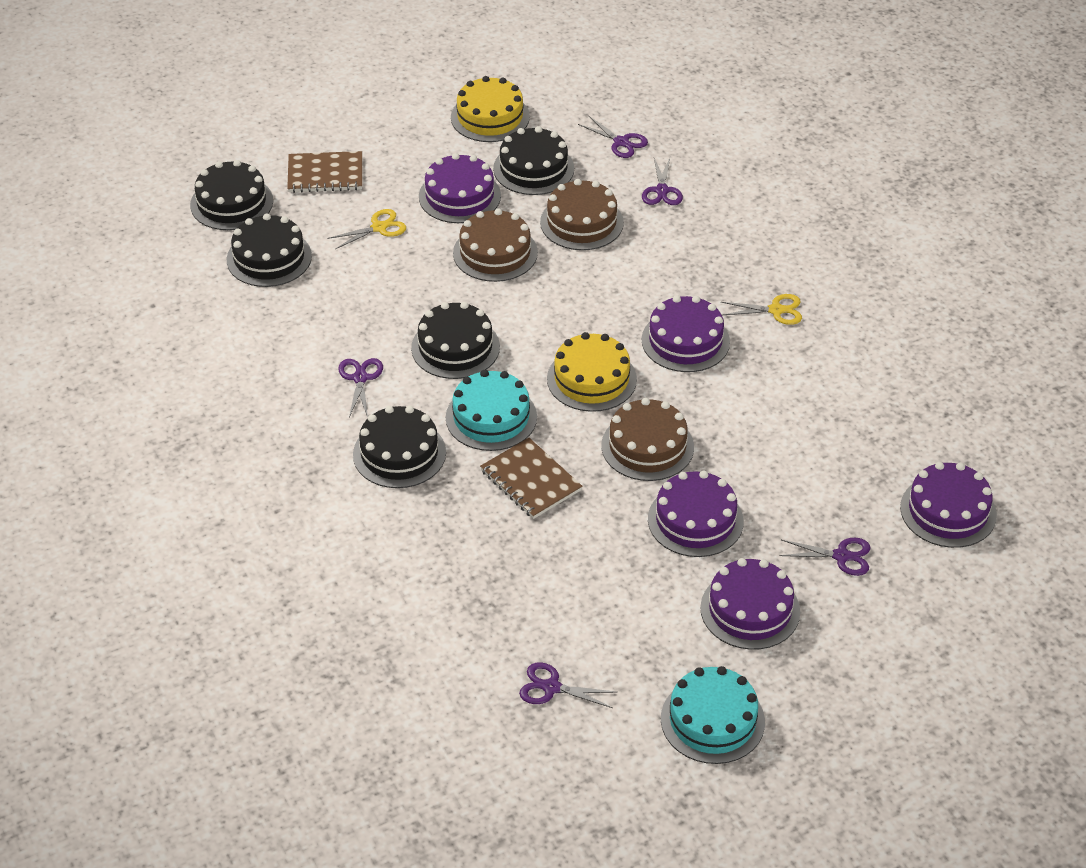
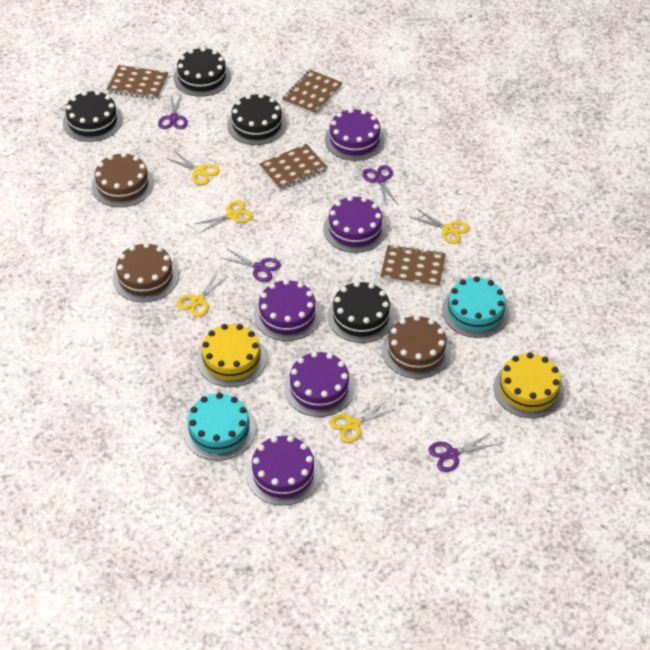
black cake: 5 -> 4
brown notebook: 2 -> 4
purple scissors: 5 -> 4
yellow scissors: 2 -> 5

